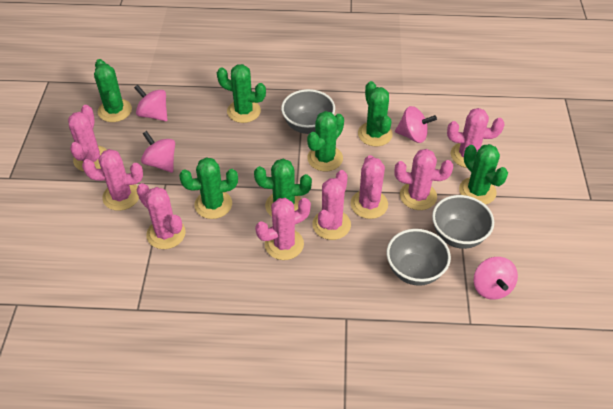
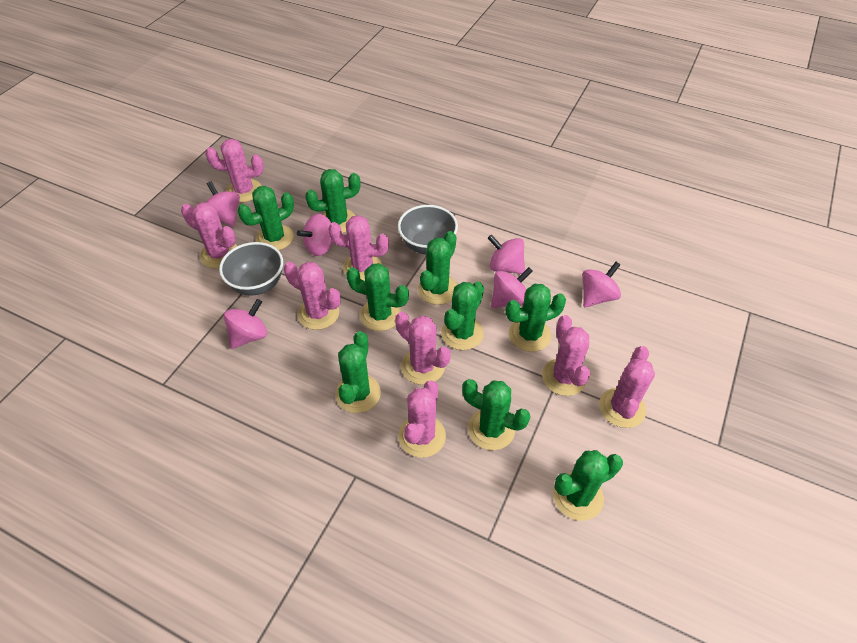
green cactus: 7 -> 9
grey bowl: 3 -> 2
pink spinning top: 4 -> 6

